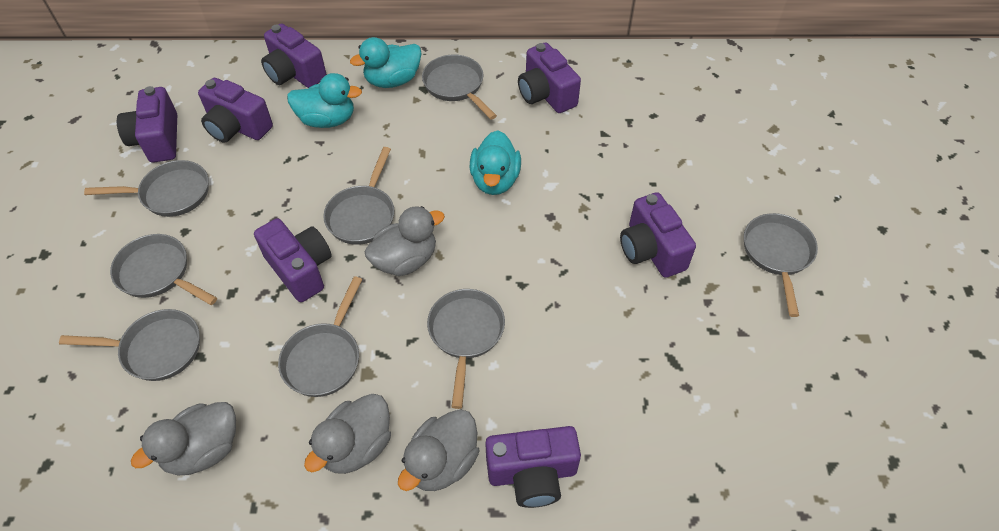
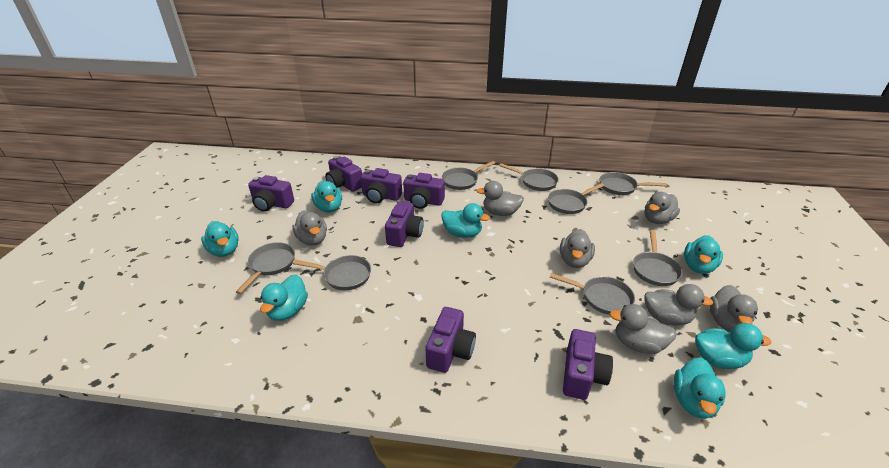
grey duck: 4 -> 7
turquoise duck: 3 -> 7

